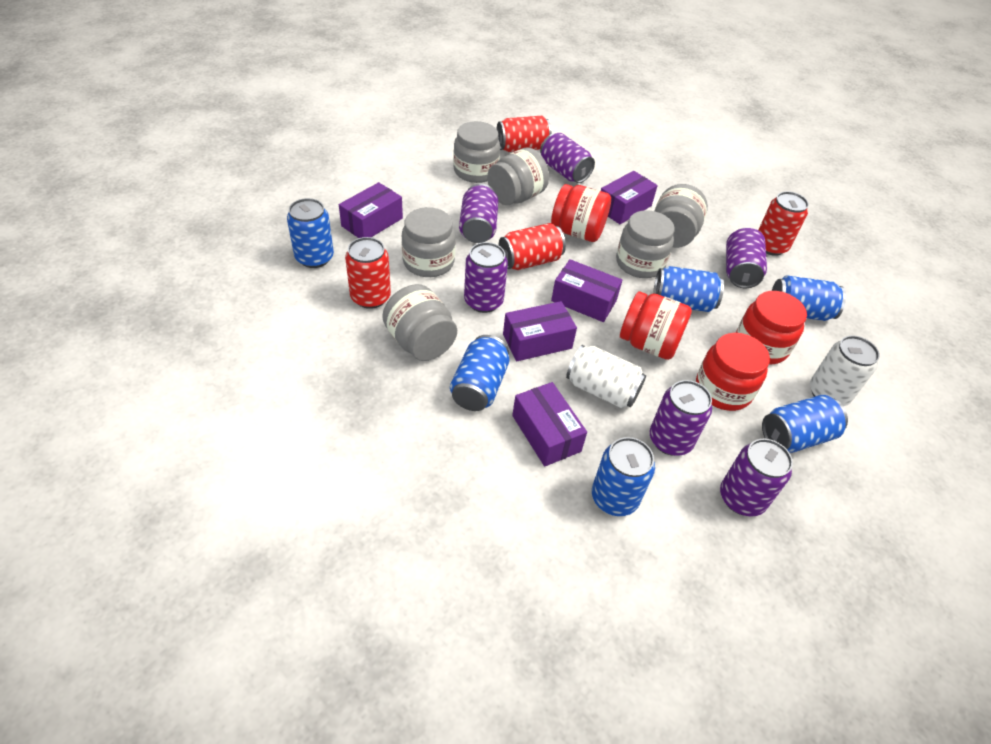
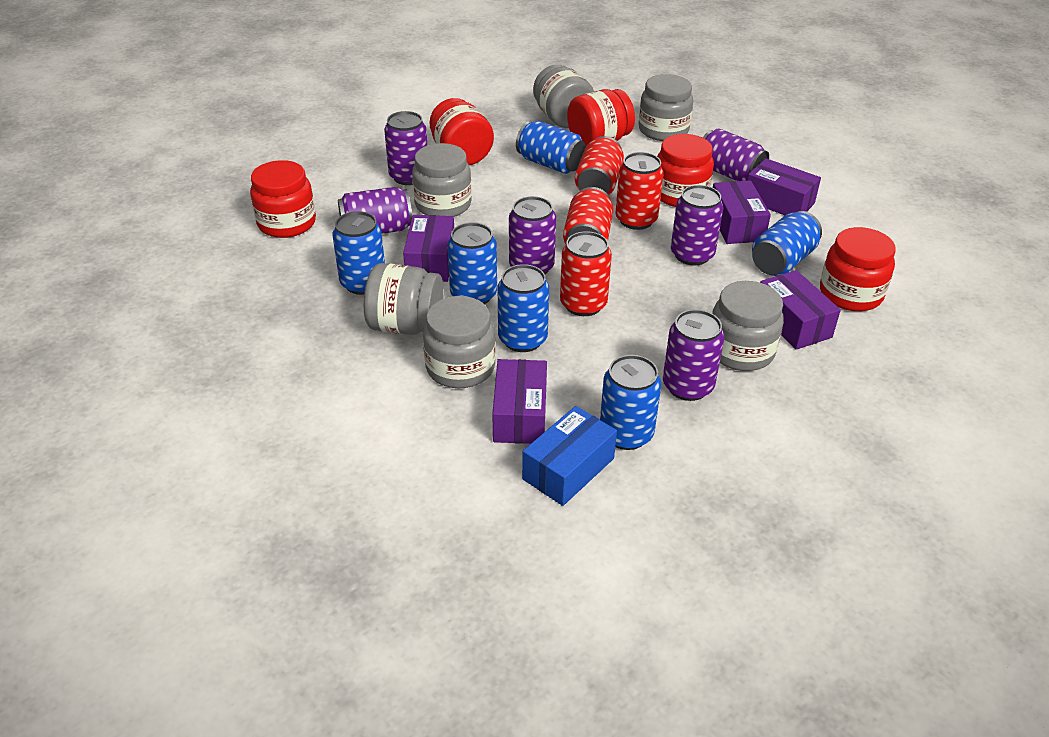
blue box: 0 -> 1
red jar: 4 -> 5
white can: 2 -> 0

